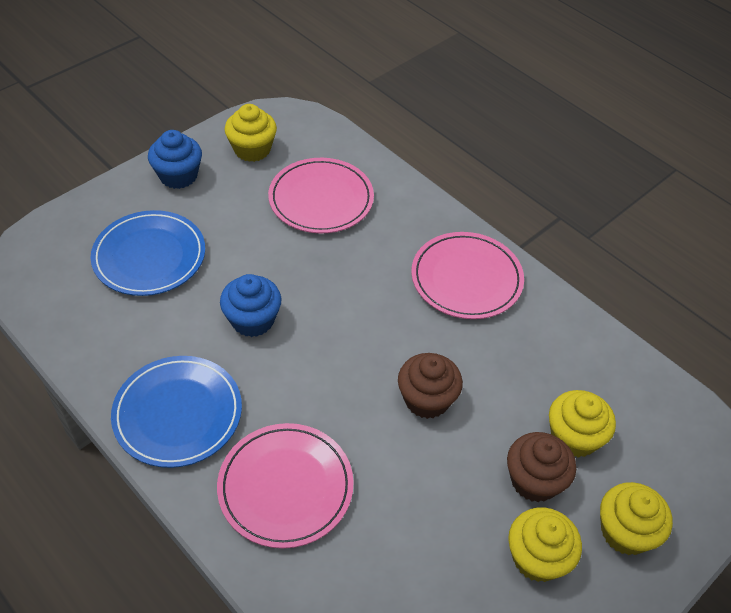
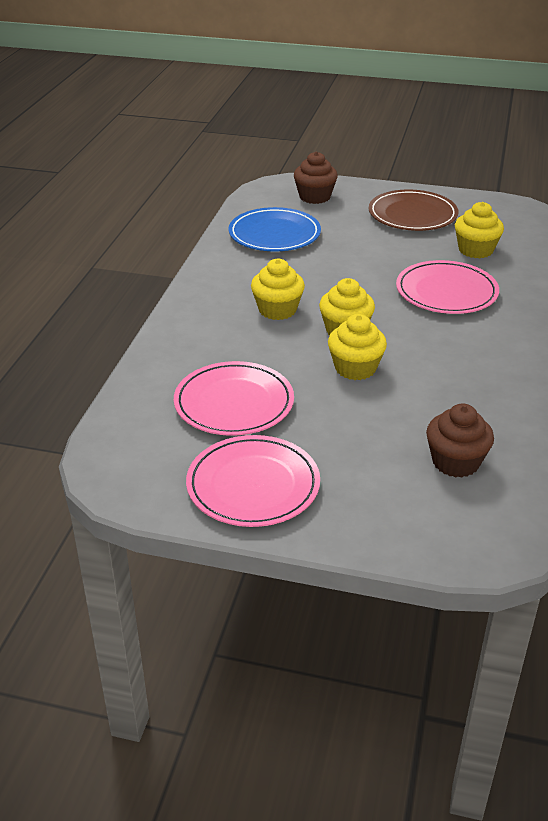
blue cupcake: 2 -> 0
blue plate: 2 -> 1
brown plate: 0 -> 1

